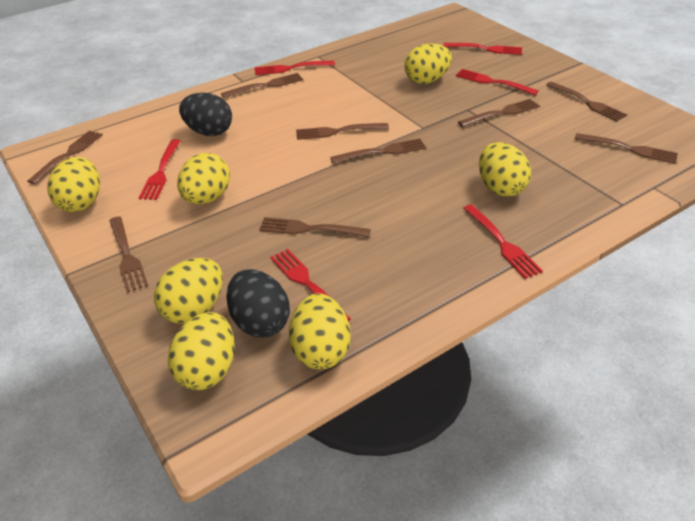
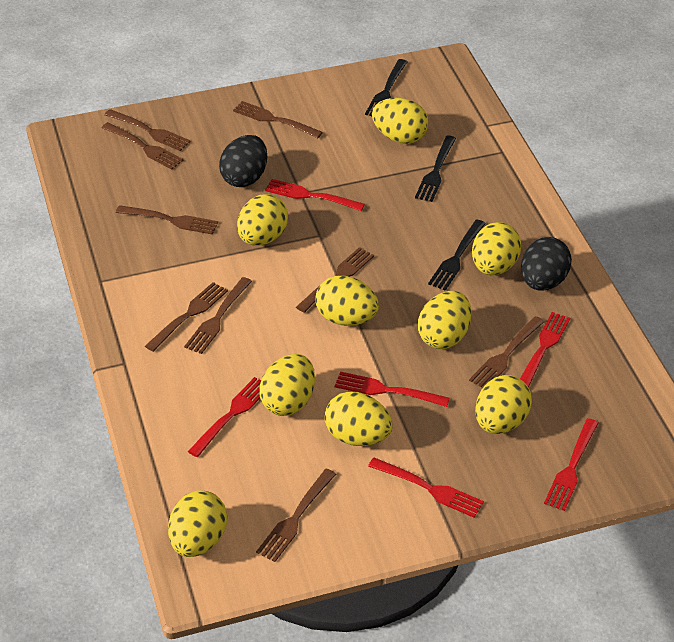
black fork: 0 -> 3
yellow egg: 7 -> 9

